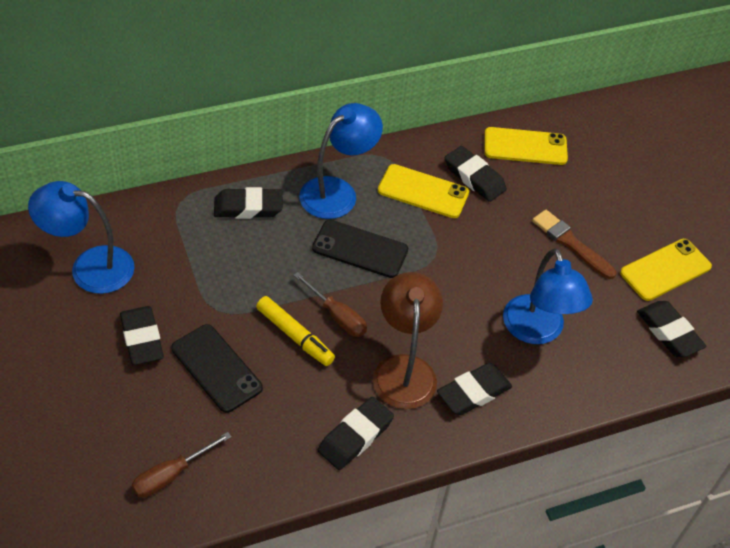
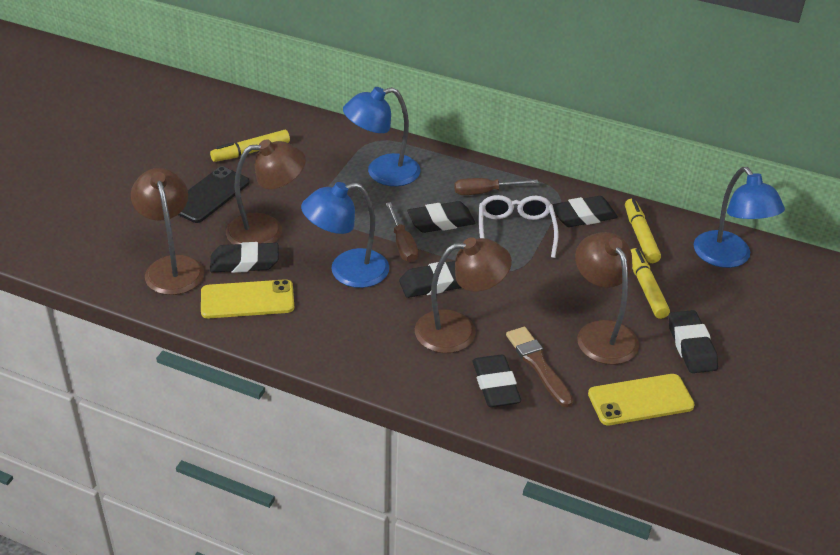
black phone: 2 -> 1
brown lamp: 1 -> 4
white glasses: 0 -> 1
yellow marker: 1 -> 3
yellow phone: 3 -> 2

